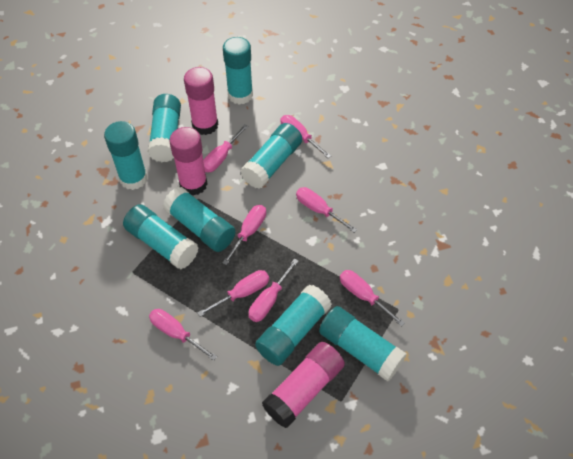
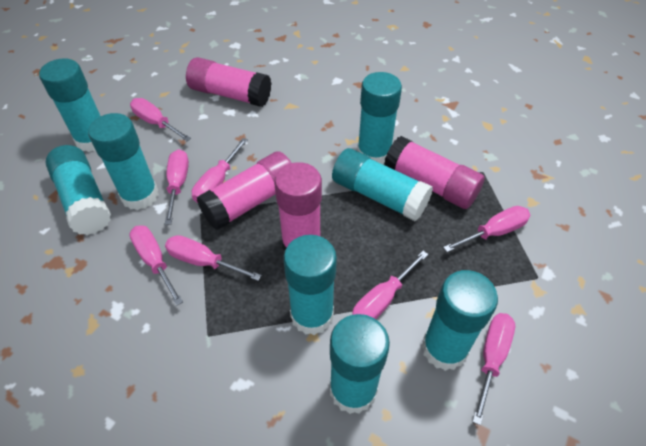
pink glue stick: 3 -> 4

